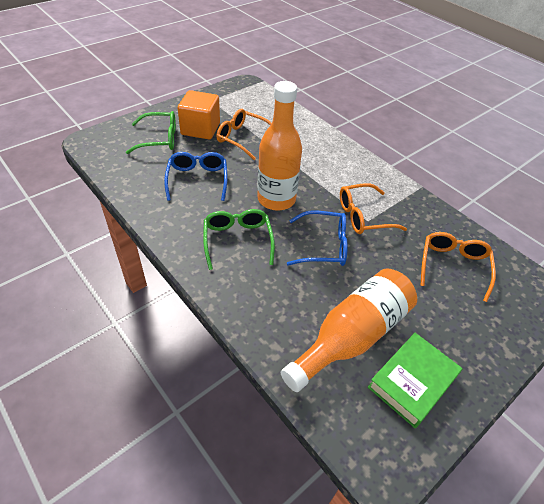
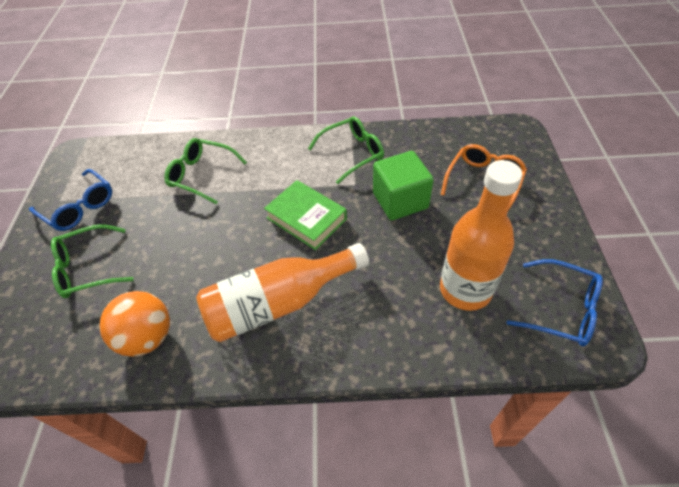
green cube: 0 -> 1
green glasses: 2 -> 3
orange ball: 0 -> 1
orange cube: 1 -> 0
orange glasses: 3 -> 1

